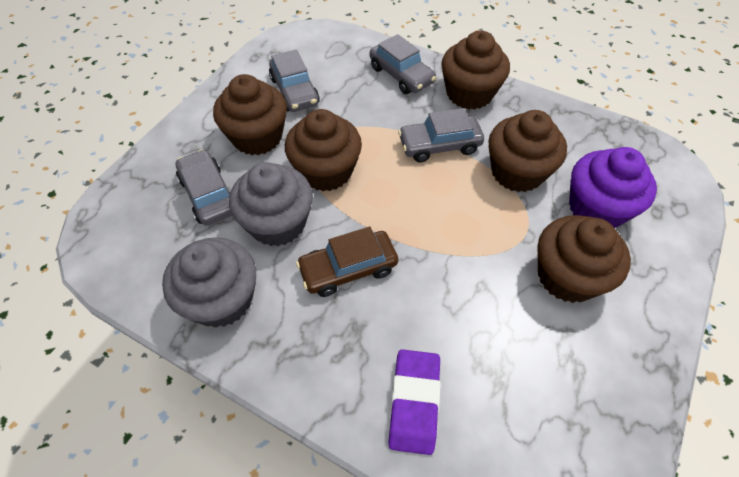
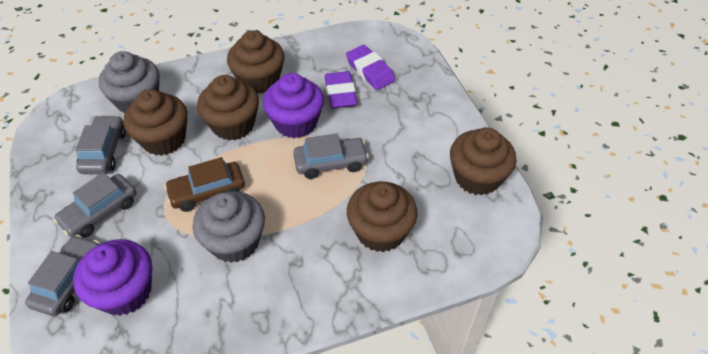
purple cupcake: 1 -> 2
purple eraser: 1 -> 2

